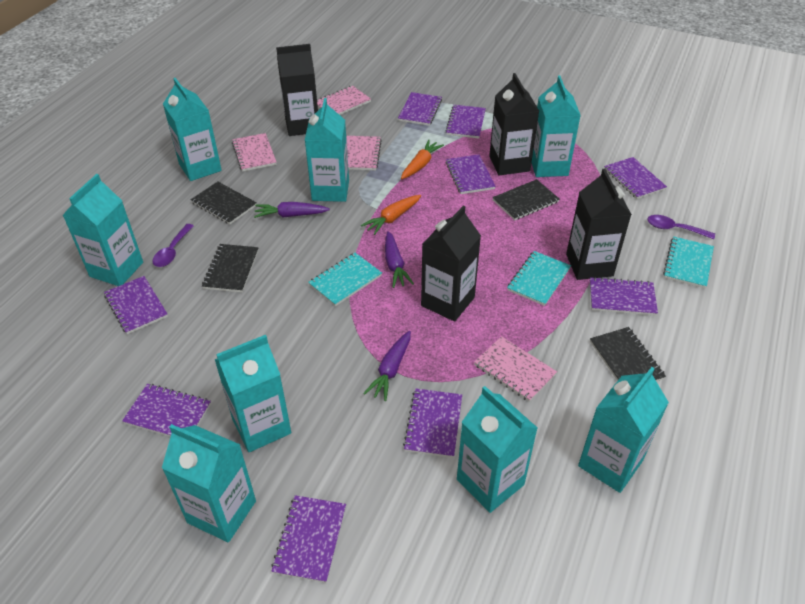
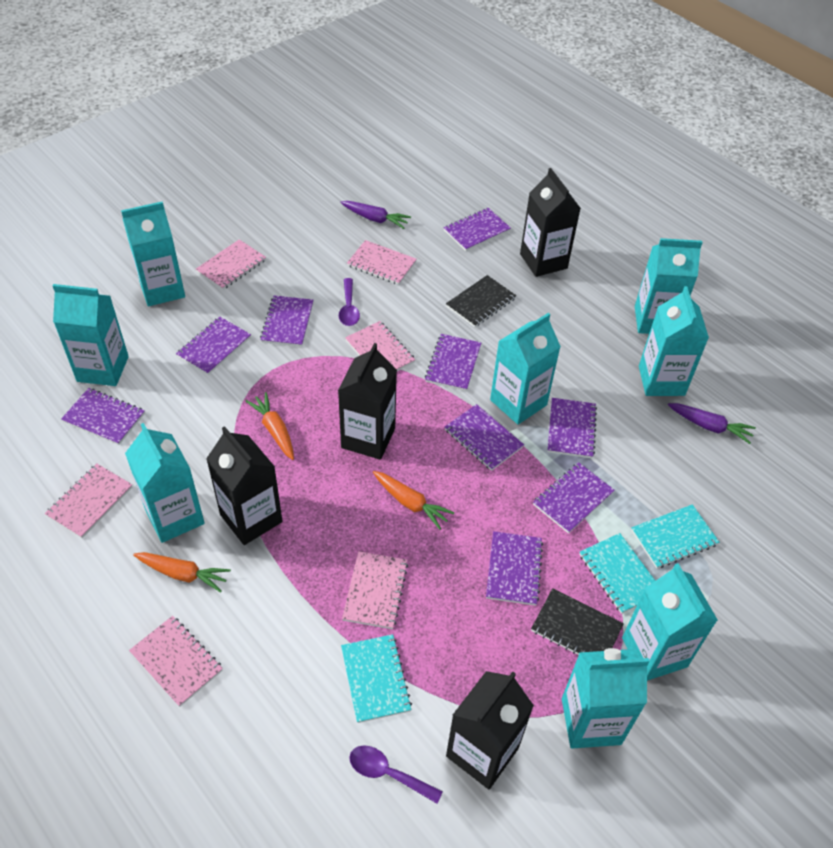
black notebook: 4 -> 2
orange carrot: 2 -> 3
pink notebook: 4 -> 6
purple carrot: 3 -> 2

